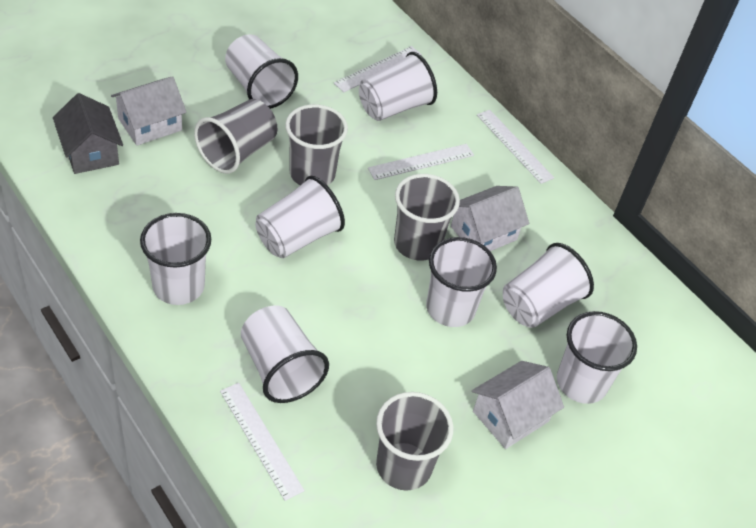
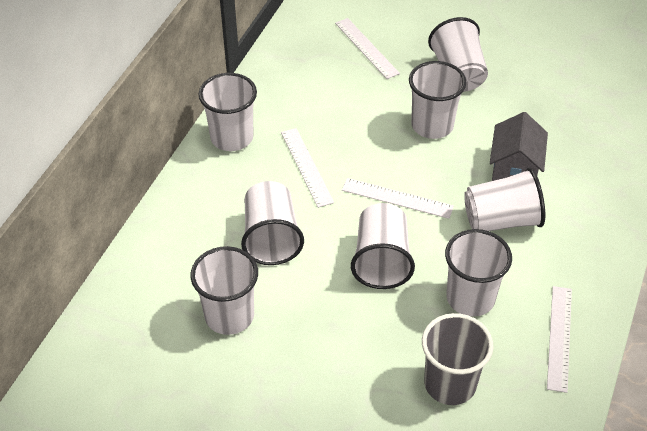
grey cup: 4 -> 1
white house: 3 -> 0

